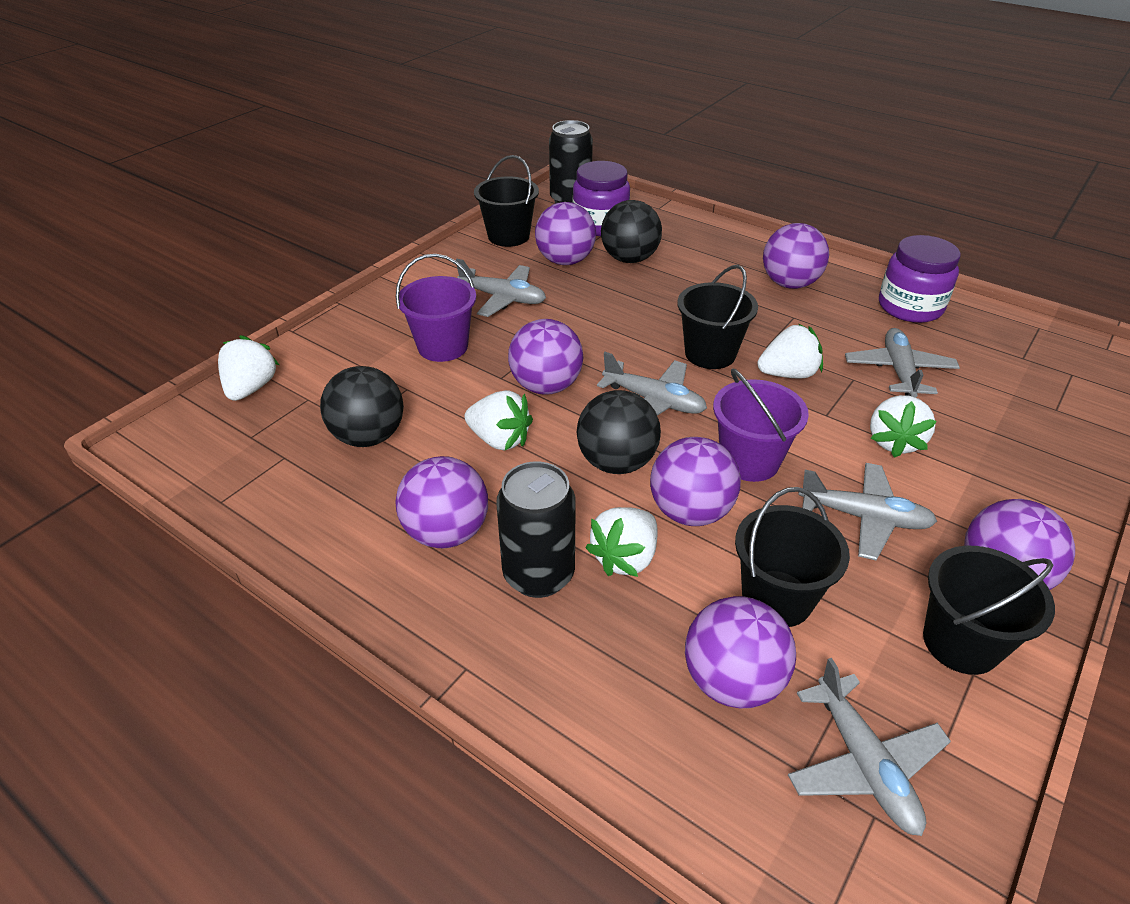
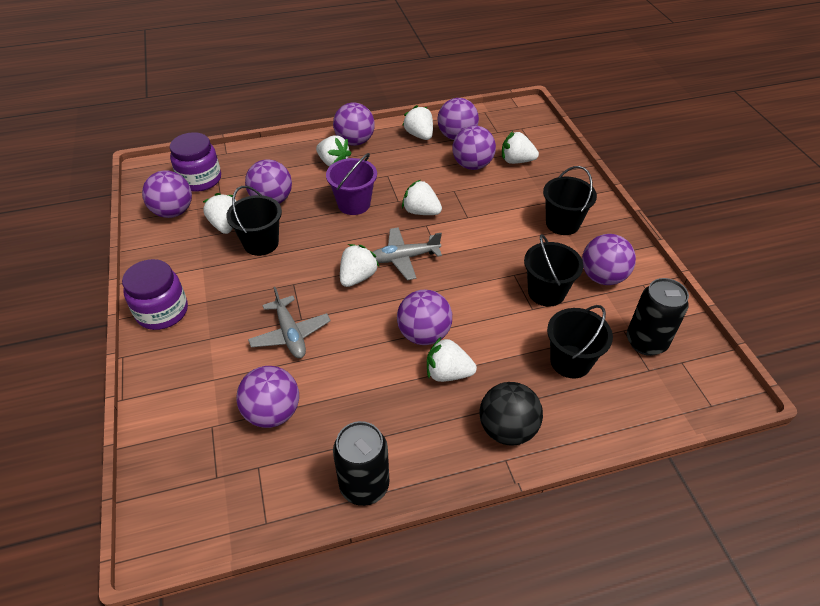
black ball: 3 -> 1
grey plane: 5 -> 2
purple ball: 7 -> 8
purple bucket: 2 -> 1
white strawberry: 5 -> 7

